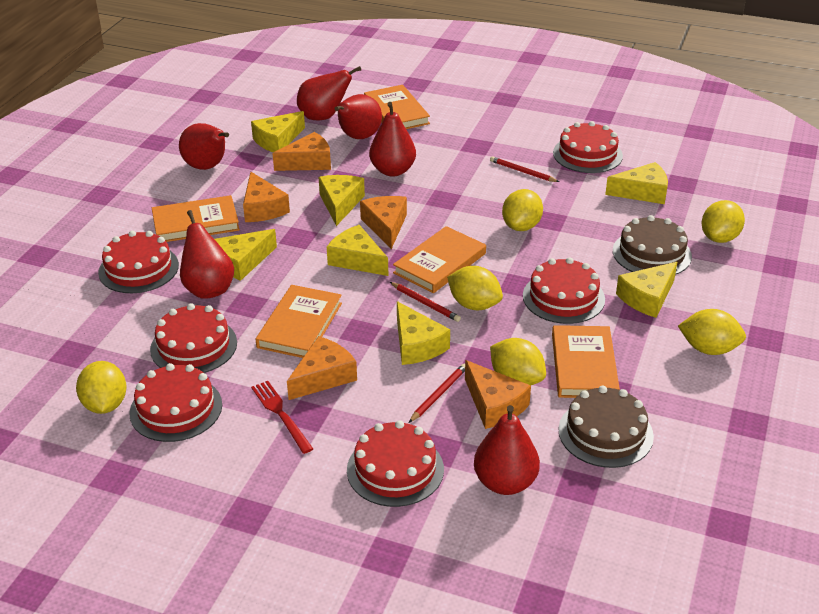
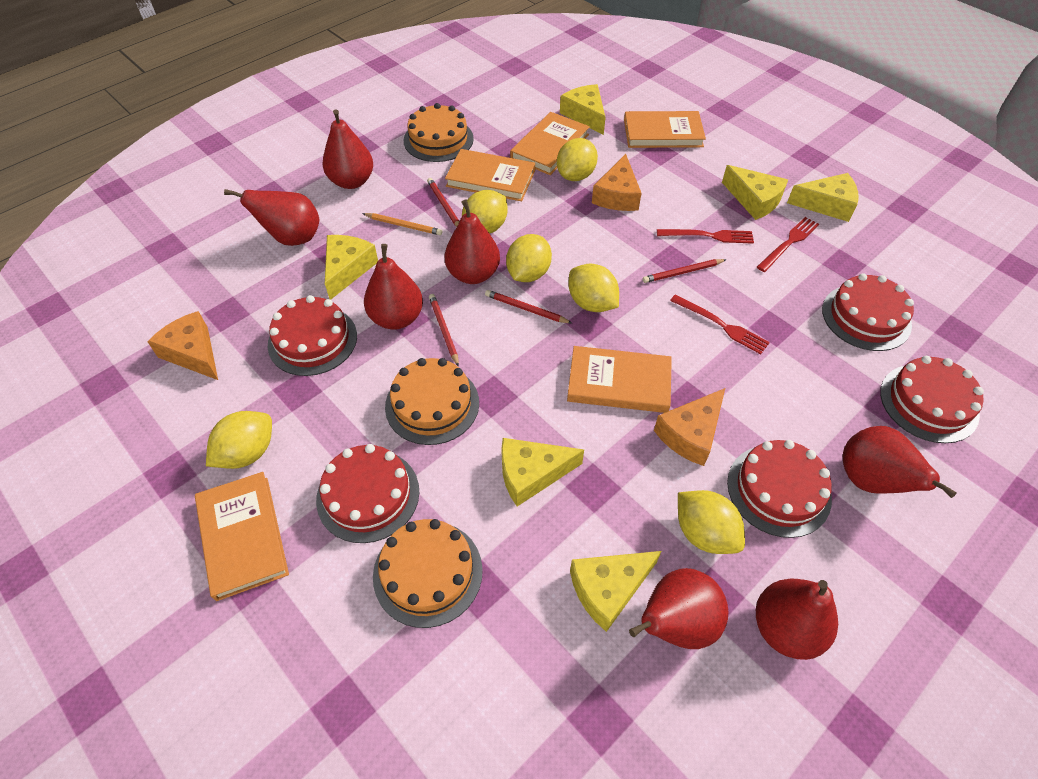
brown cake: 2 -> 0
orange cake: 0 -> 3
orange cheese: 5 -> 3
orange pencil: 0 -> 1
red cake: 6 -> 5
red fork: 1 -> 3
red pear: 6 -> 7
red pencil: 3 -> 4
yellow cheese: 7 -> 6

